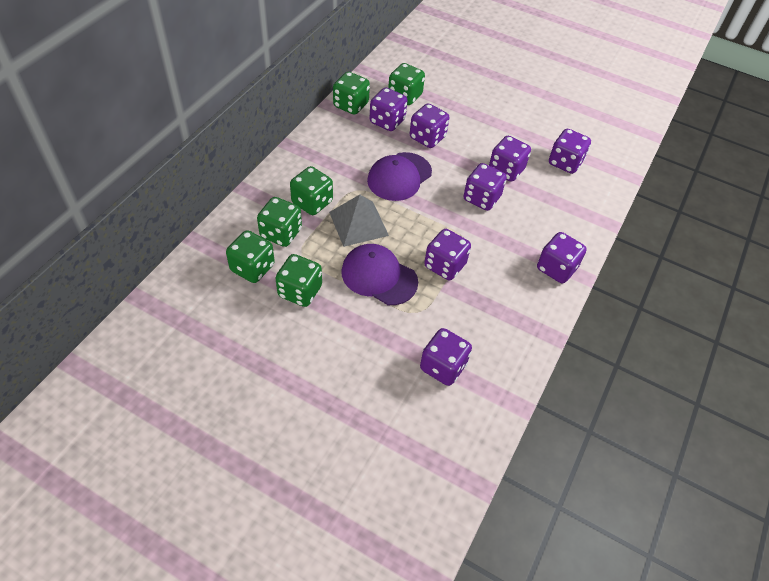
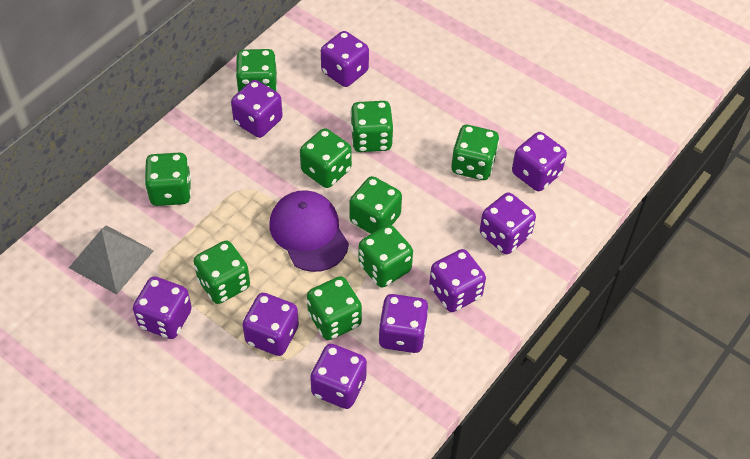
green dice: 6 -> 9
purple cap: 2 -> 1
purple dice: 8 -> 9

